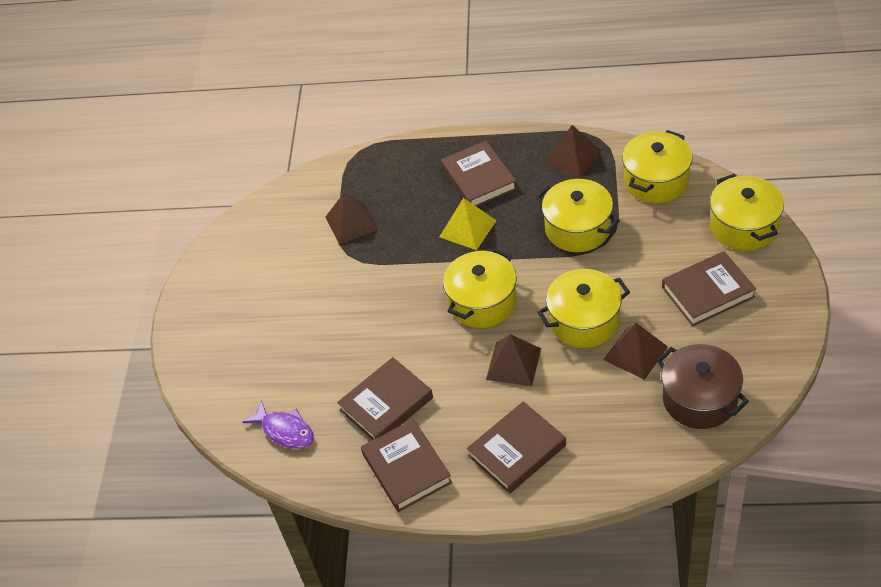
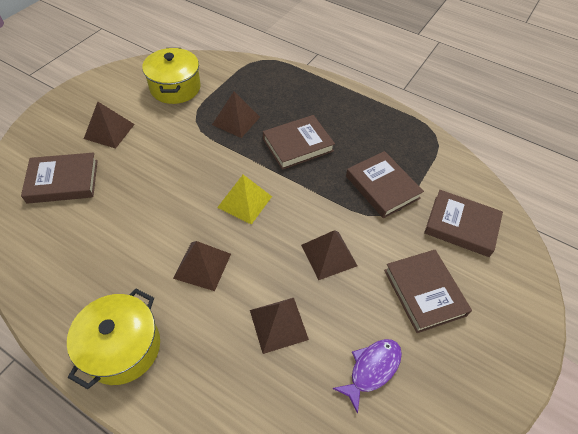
brown pot: 1 -> 0
brown pyramid: 4 -> 5
yellow pot: 5 -> 2

